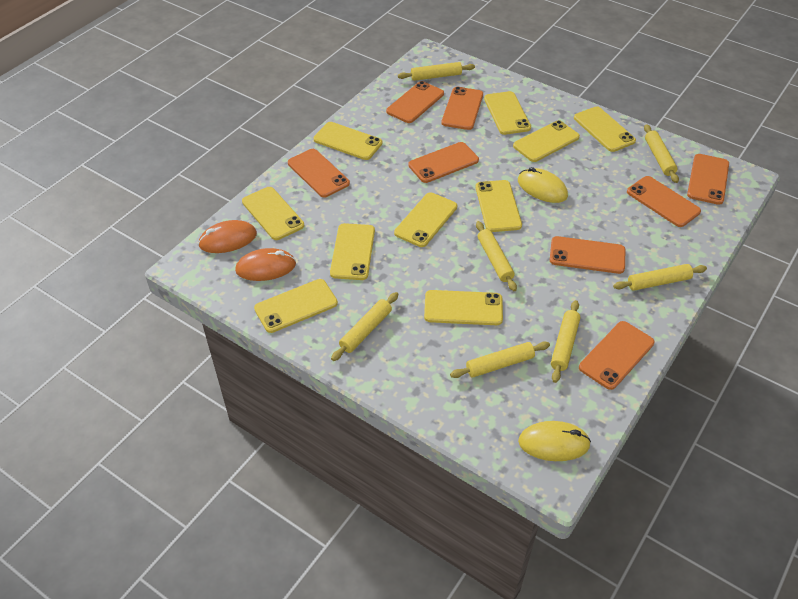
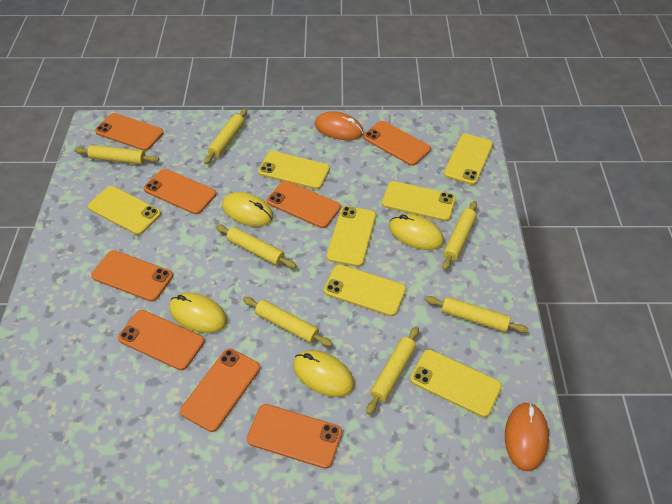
yellow mouse: 2 -> 4
yellow phone: 10 -> 7

